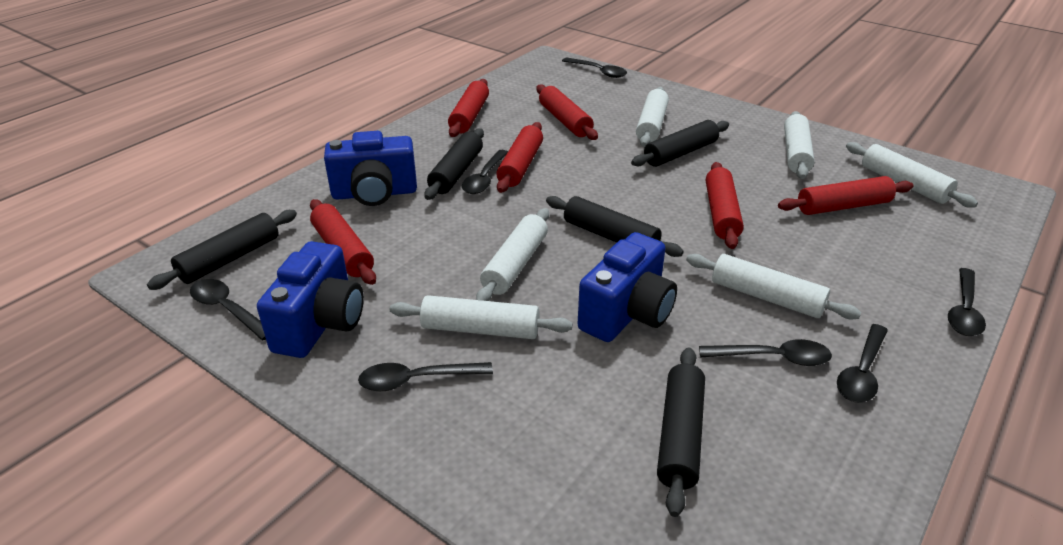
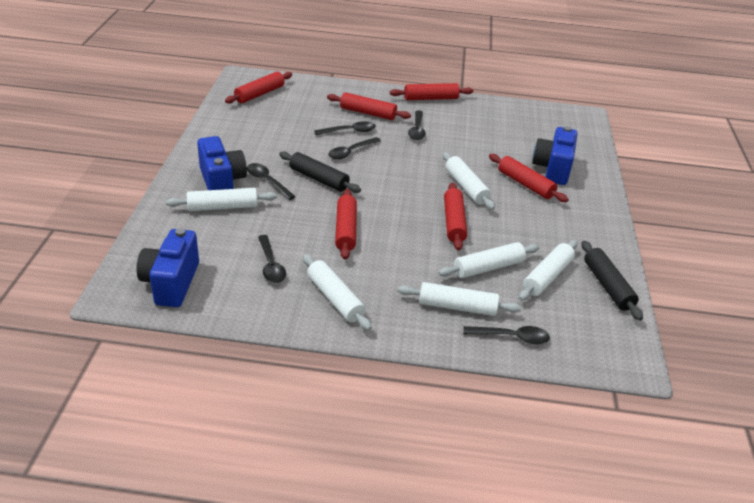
black rolling pin: 5 -> 2
black spoon: 7 -> 6

